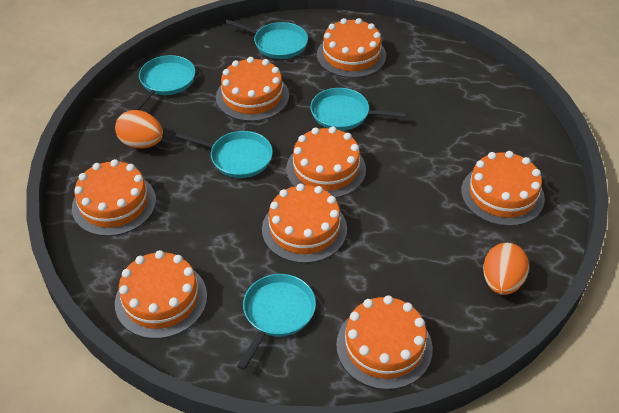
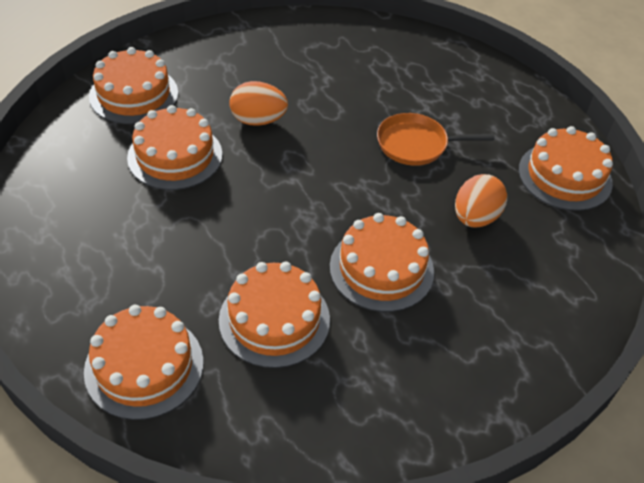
orange cake: 8 -> 6
orange pan: 0 -> 1
turquoise pan: 5 -> 0

